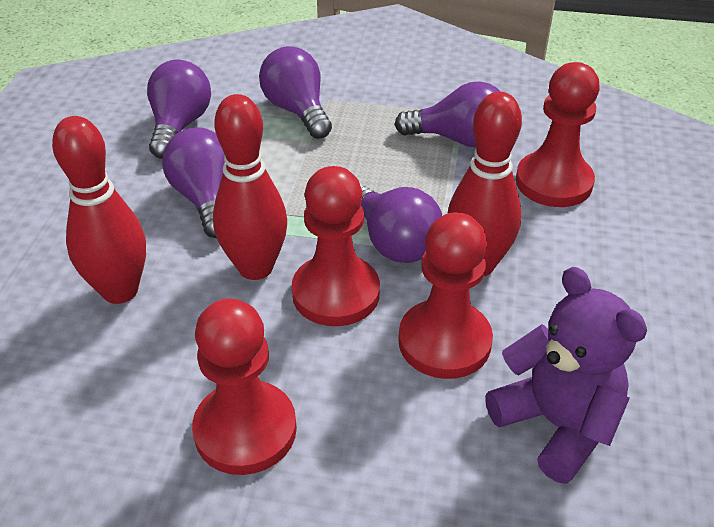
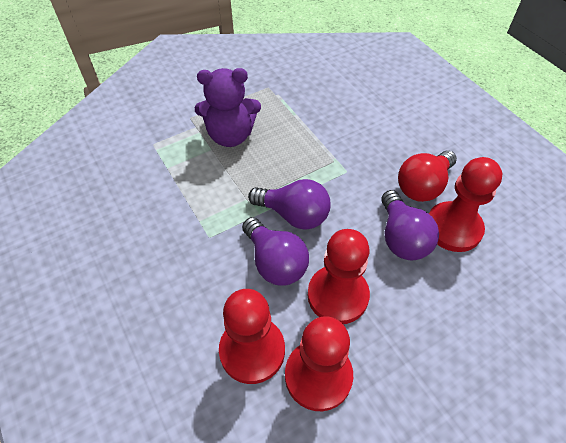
purple light bulb: 5 -> 3
red bowling pin: 3 -> 0
red light bulb: 0 -> 1

